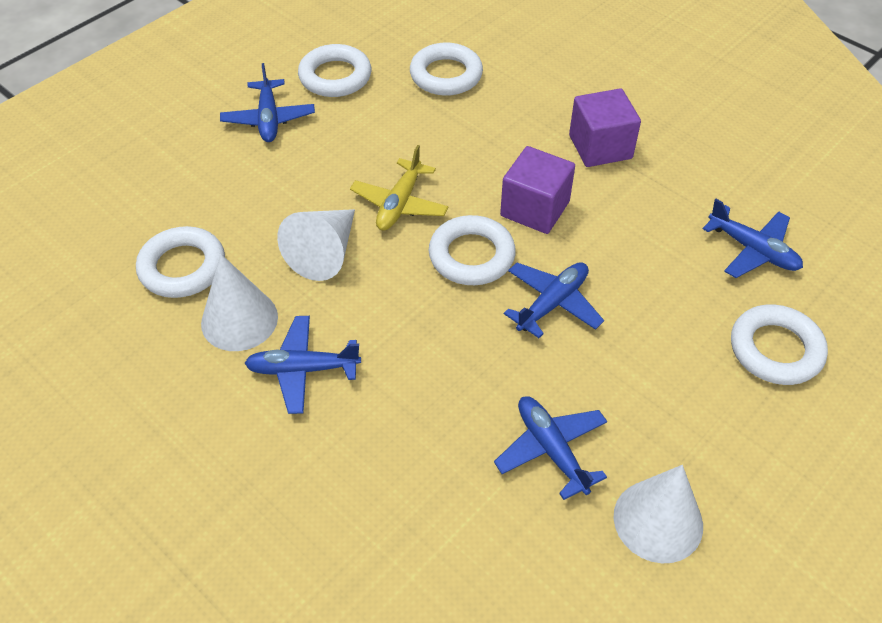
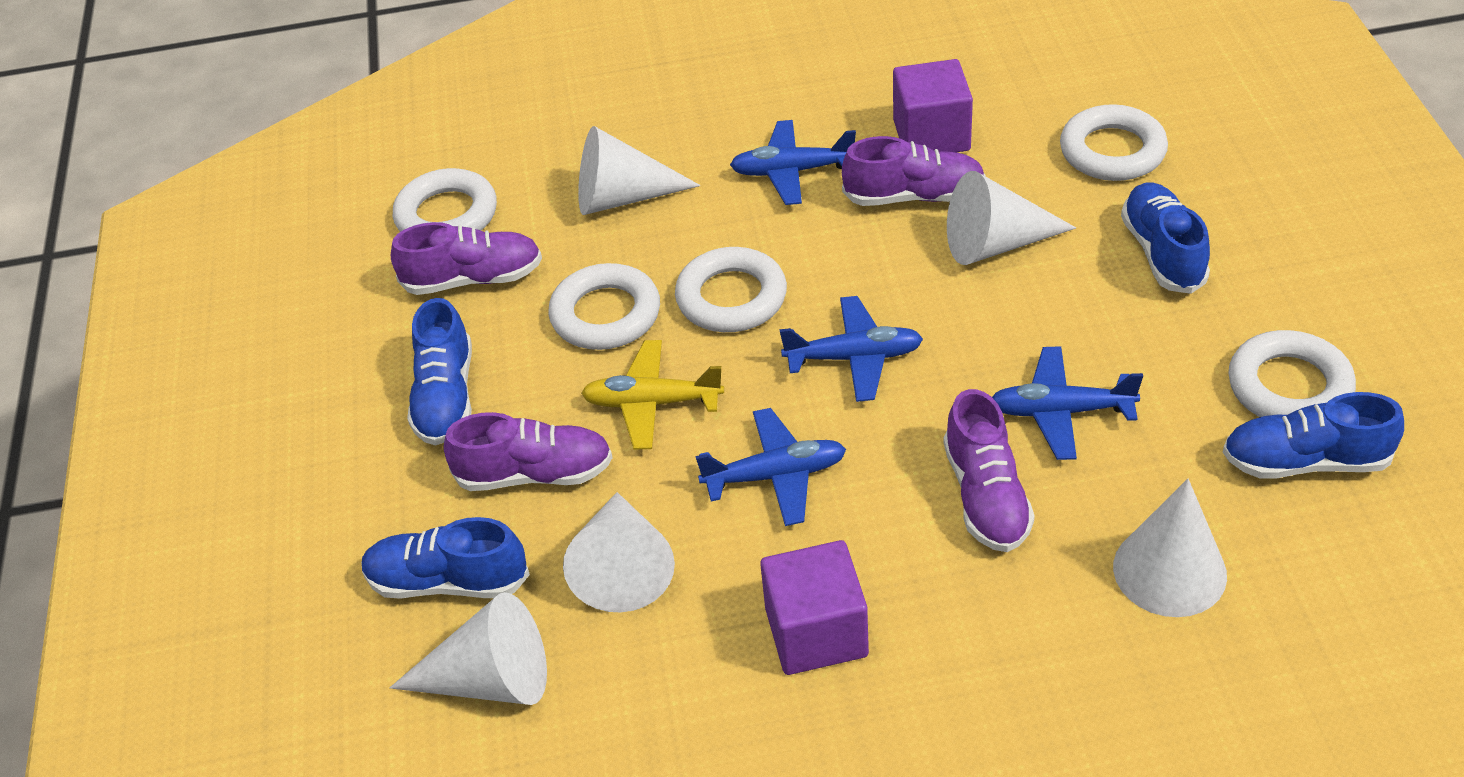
blue plane: 5 -> 4
blue shoe: 0 -> 4
purple shoe: 0 -> 4
white cone: 3 -> 5

